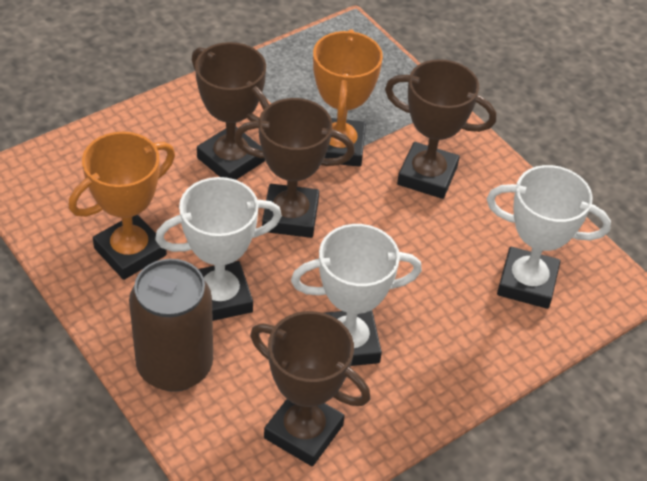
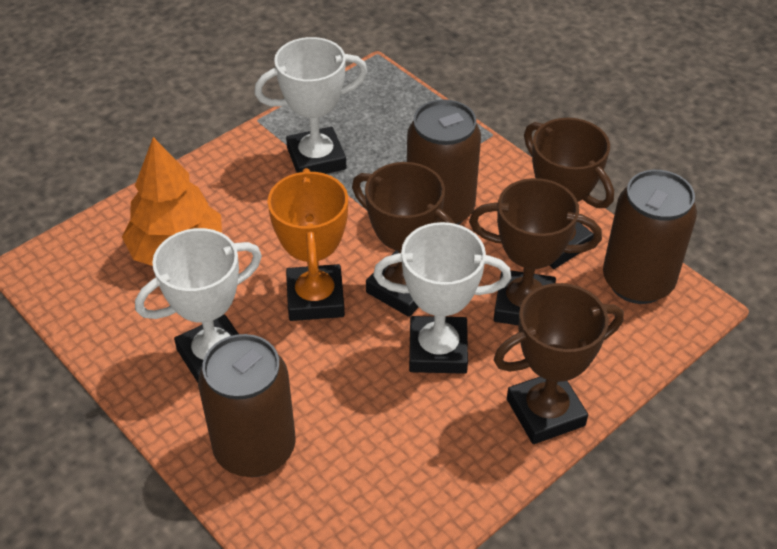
brown can: 1 -> 3
orange tree: 0 -> 1
orange trophy: 2 -> 1

